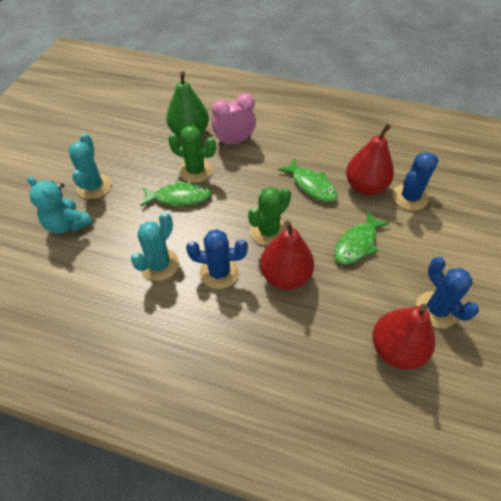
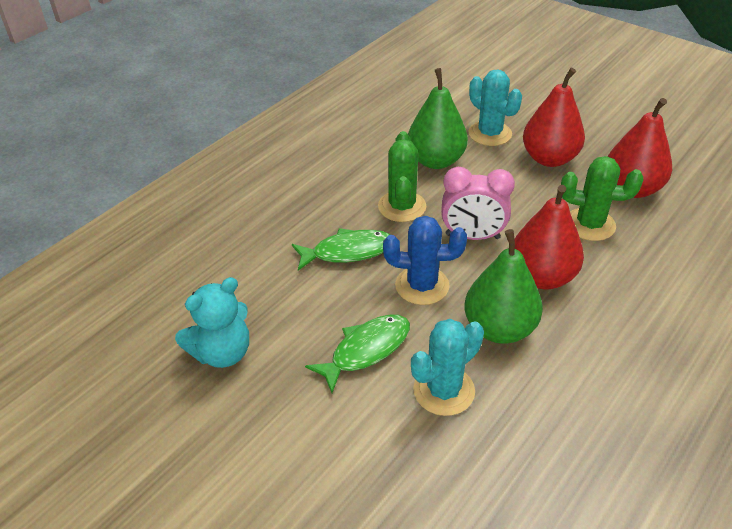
blue cactus: 3 -> 1
green fish: 3 -> 2
green pear: 1 -> 2

